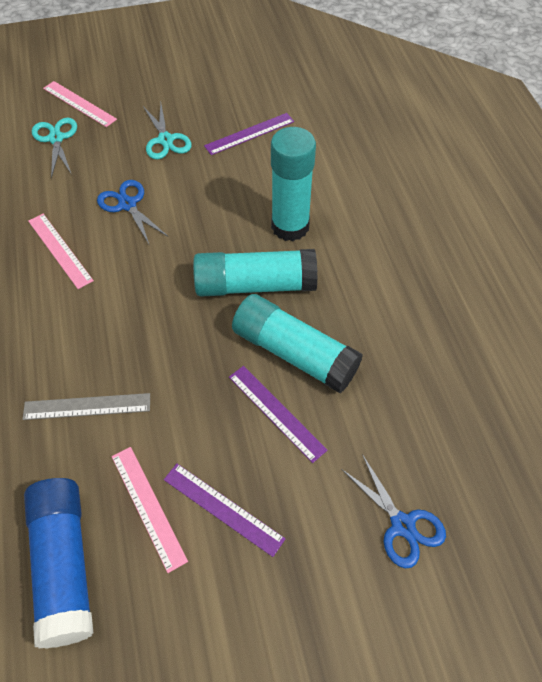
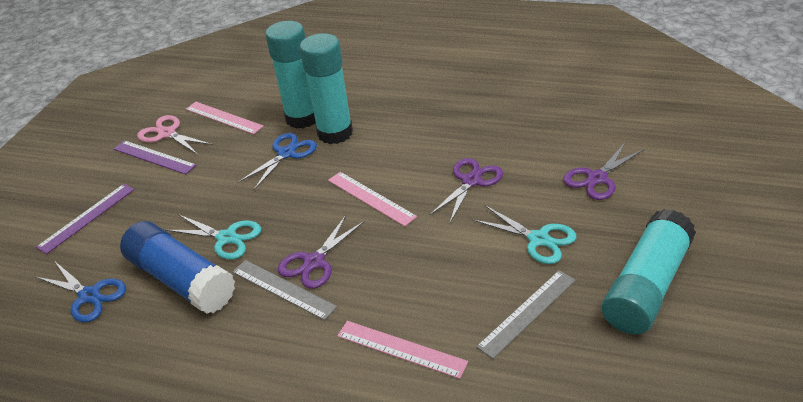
grey ruler: 1 -> 2
pink scissors: 0 -> 1
purple ruler: 3 -> 2
purple scissors: 0 -> 3

